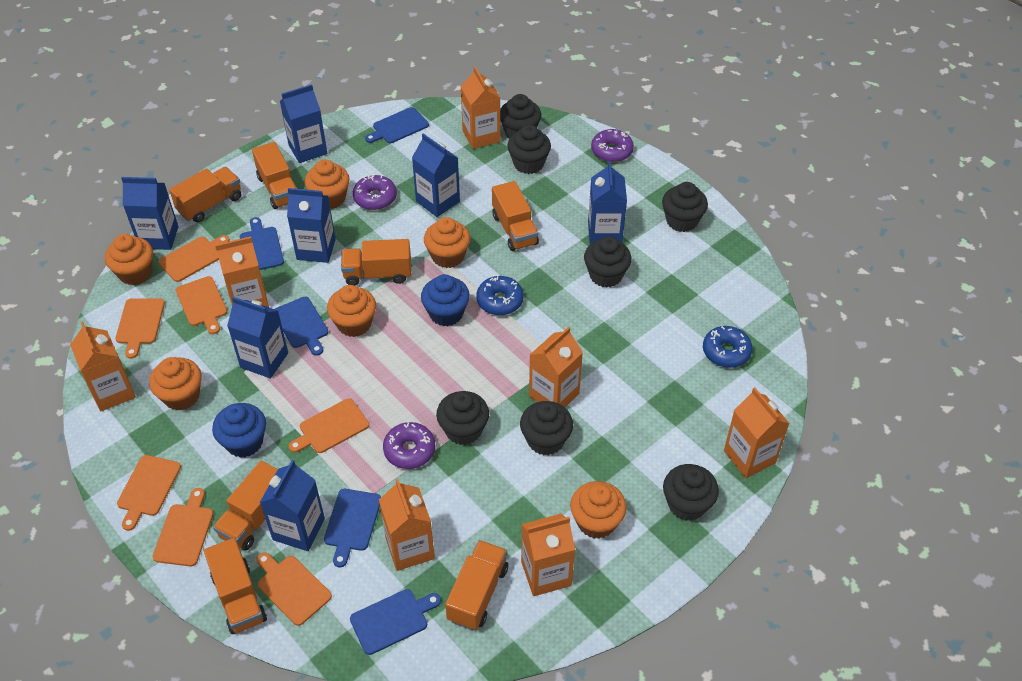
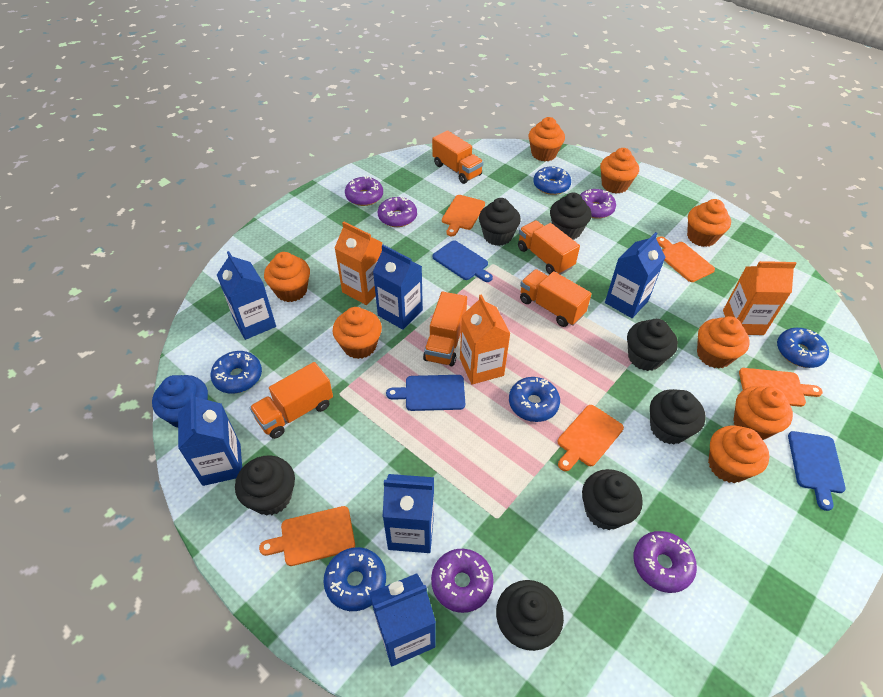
blue carton: 7 -> 6
blue cupcake: 2 -> 1
blue cutting board: 5 -> 3
blue donut: 2 -> 5
orange carton: 7 -> 3
orange cupcake: 6 -> 8
orange cutting board: 7 -> 5
orange truck: 7 -> 5
purple donut: 3 -> 5

